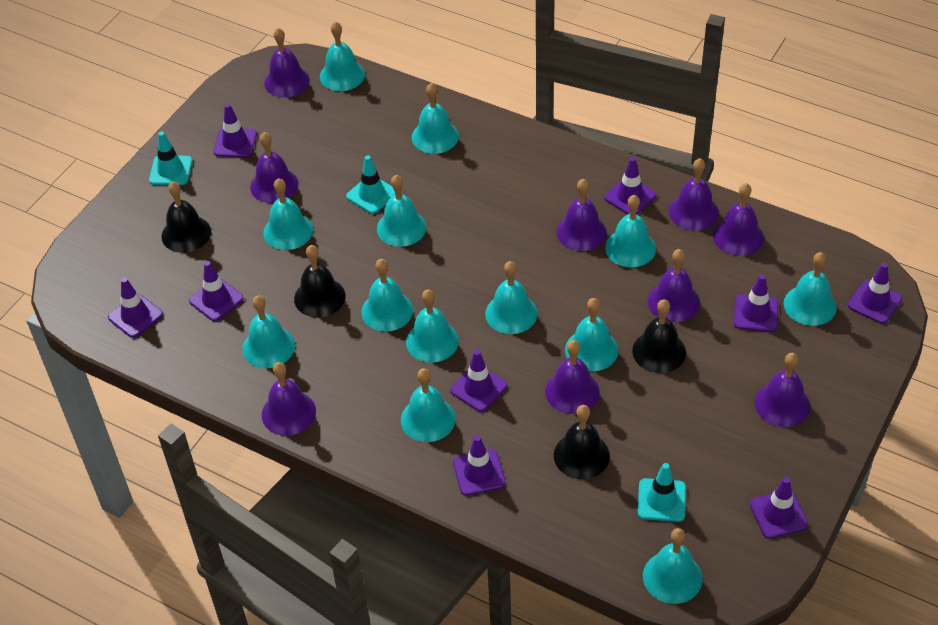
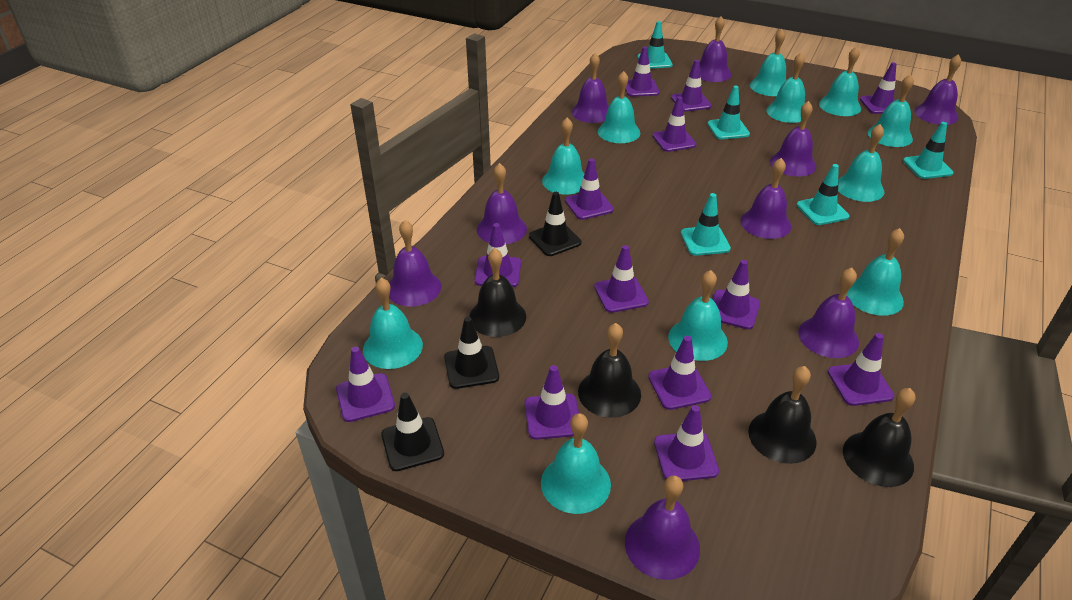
black traffic cone: 0 -> 3
purple traffic cone: 9 -> 13
turquoise bell: 13 -> 11
turquoise traffic cone: 3 -> 5

